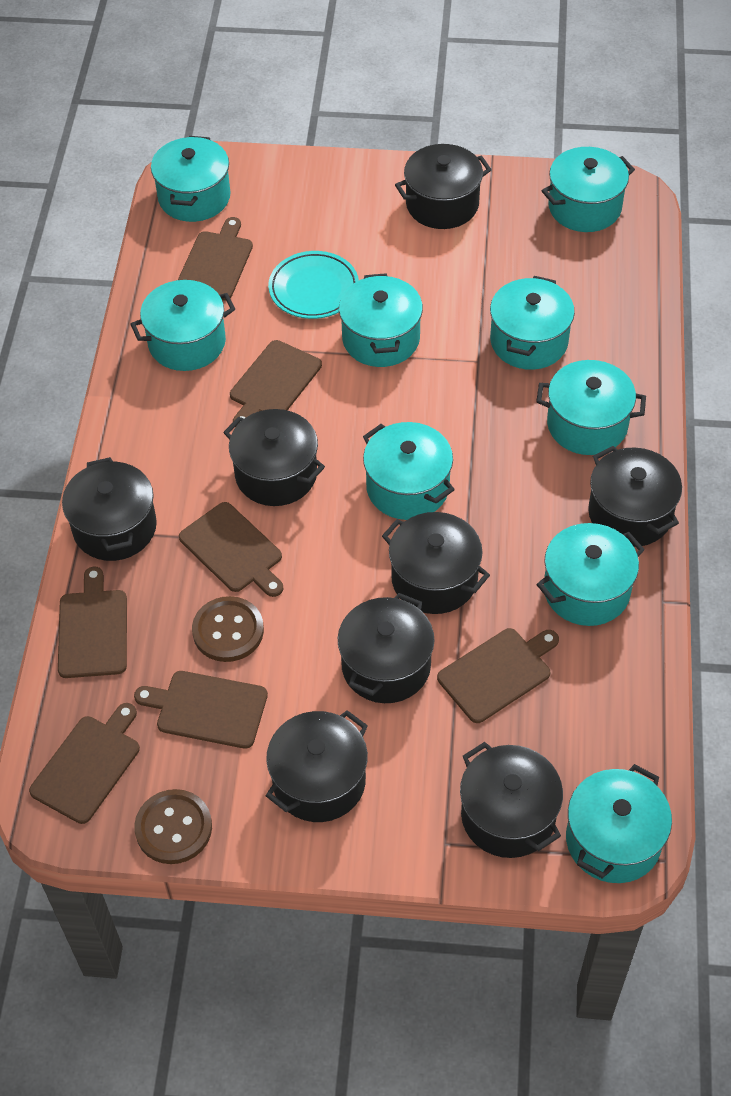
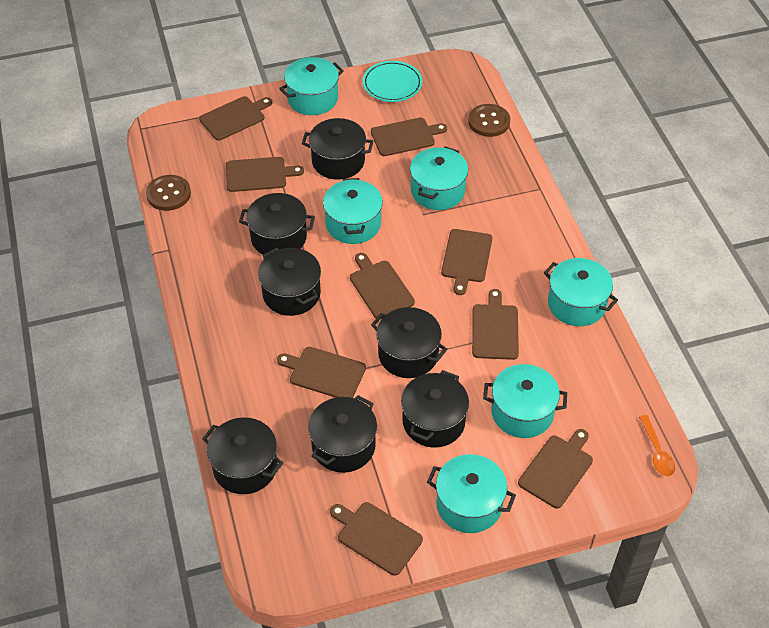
black pot: 8 -> 7
brown cutting board: 7 -> 9
orange spoon: 0 -> 1
turquoise pot: 9 -> 6

